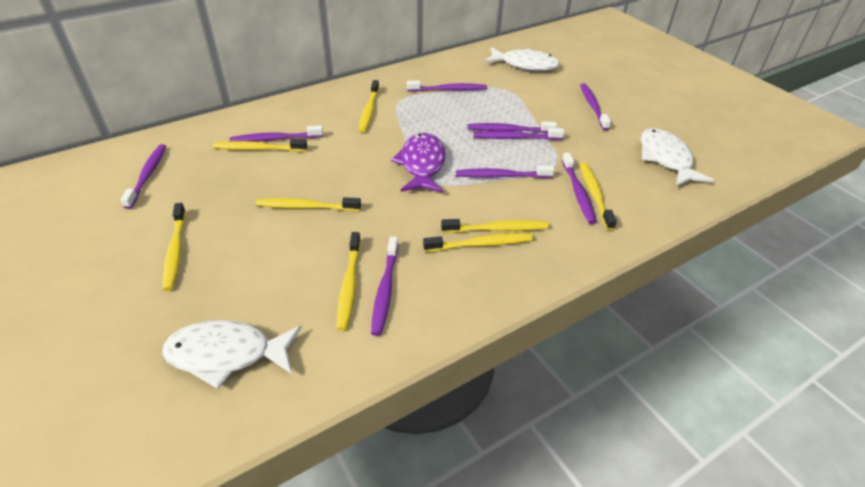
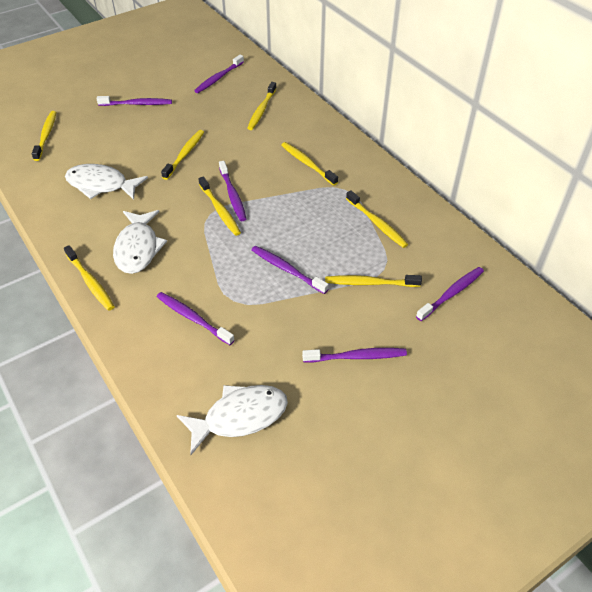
purple fish: 1 -> 0
purple toothbrush: 9 -> 7

